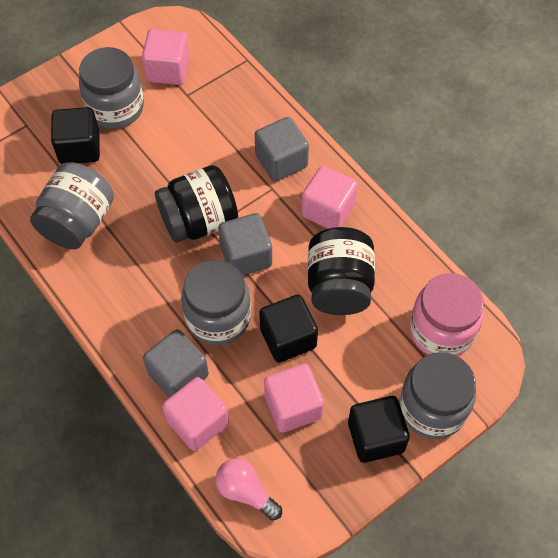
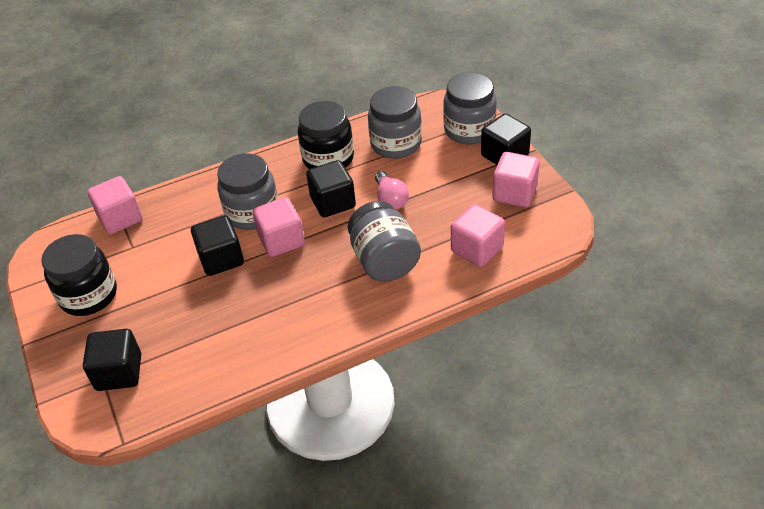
black cube: 3 -> 4
grey cube: 3 -> 0
pink jar: 1 -> 0

